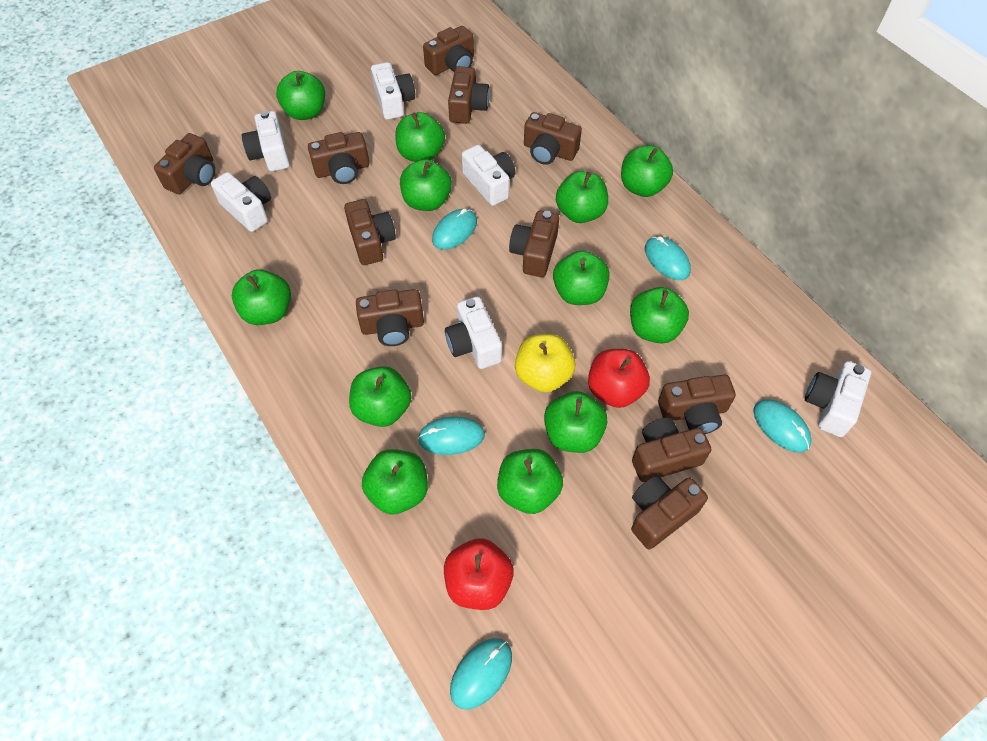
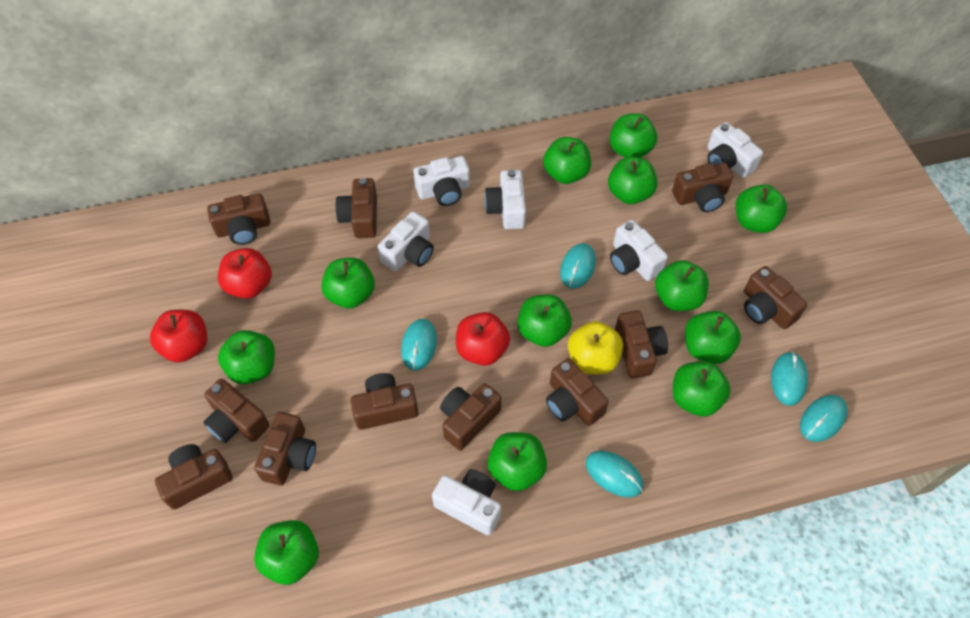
red apple: 2 -> 3

